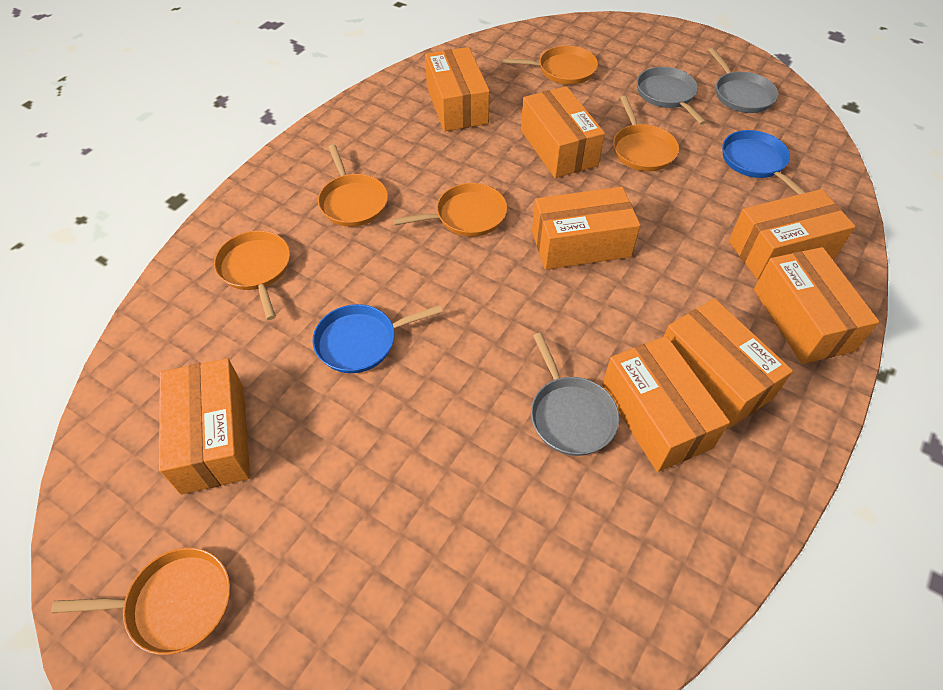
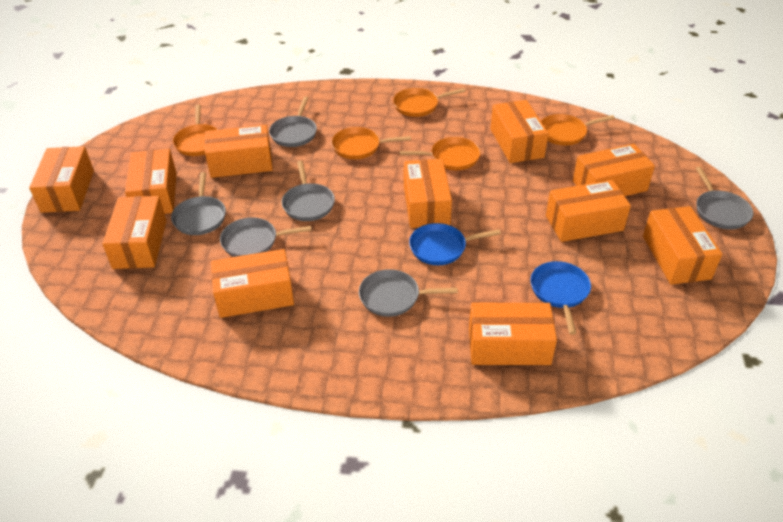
grey pan: 3 -> 6
orange box: 8 -> 11
orange pan: 6 -> 5

